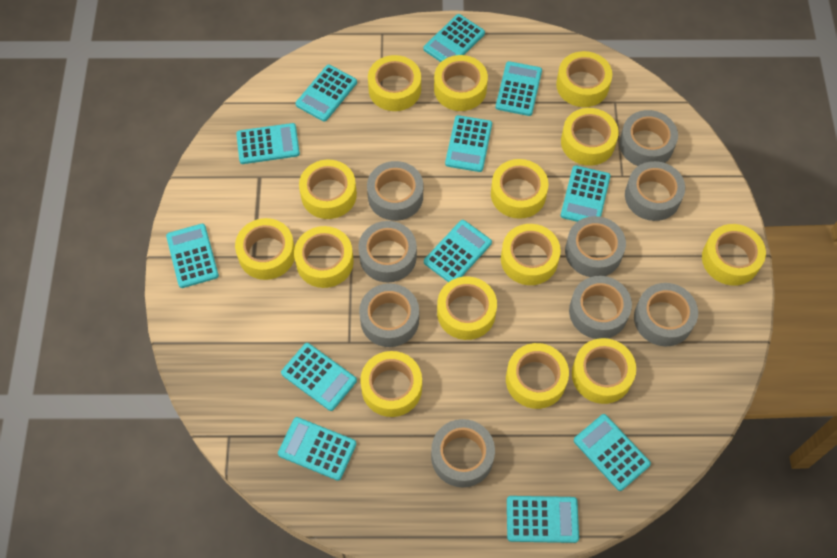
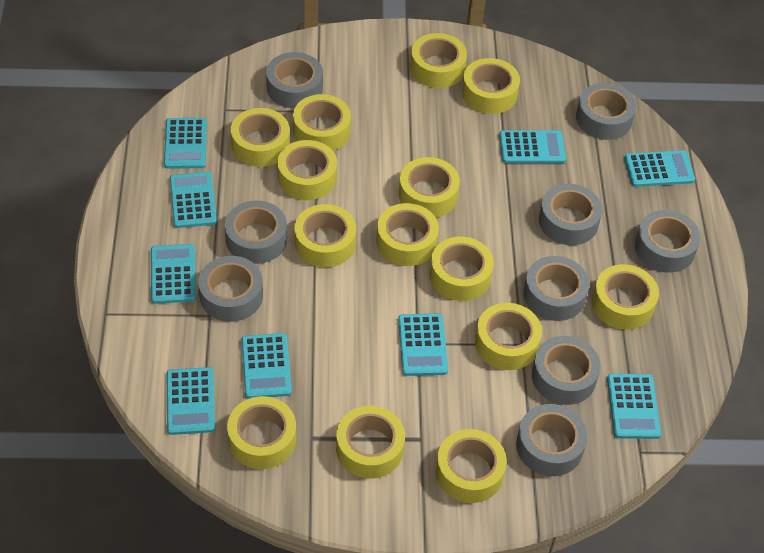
turquoise calculator: 12 -> 9

